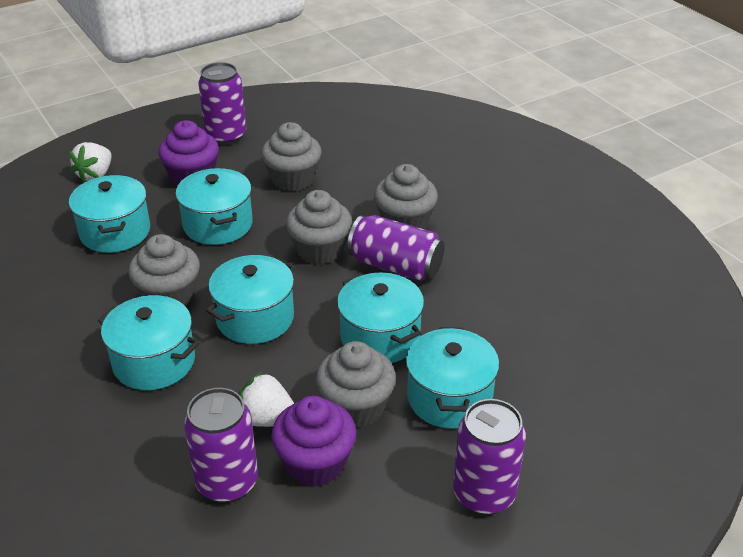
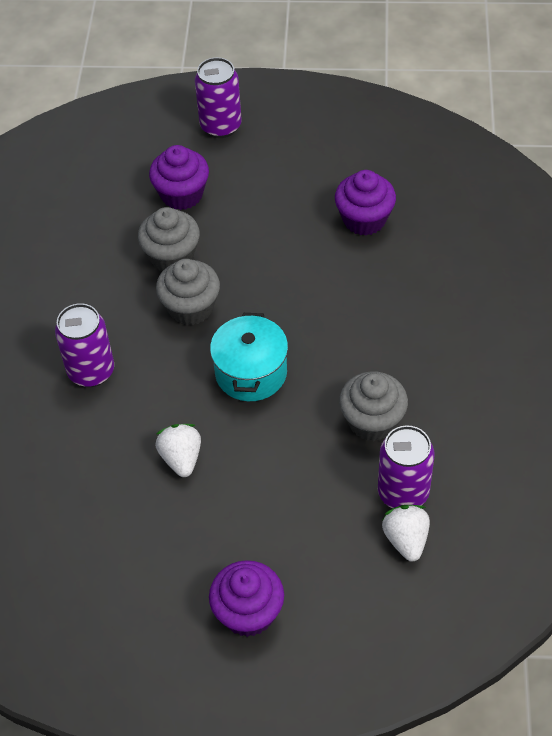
grey cupcake: 5 -> 3
purple can: 4 -> 3
purple cupcake: 2 -> 3
turquoise pot: 6 -> 1

